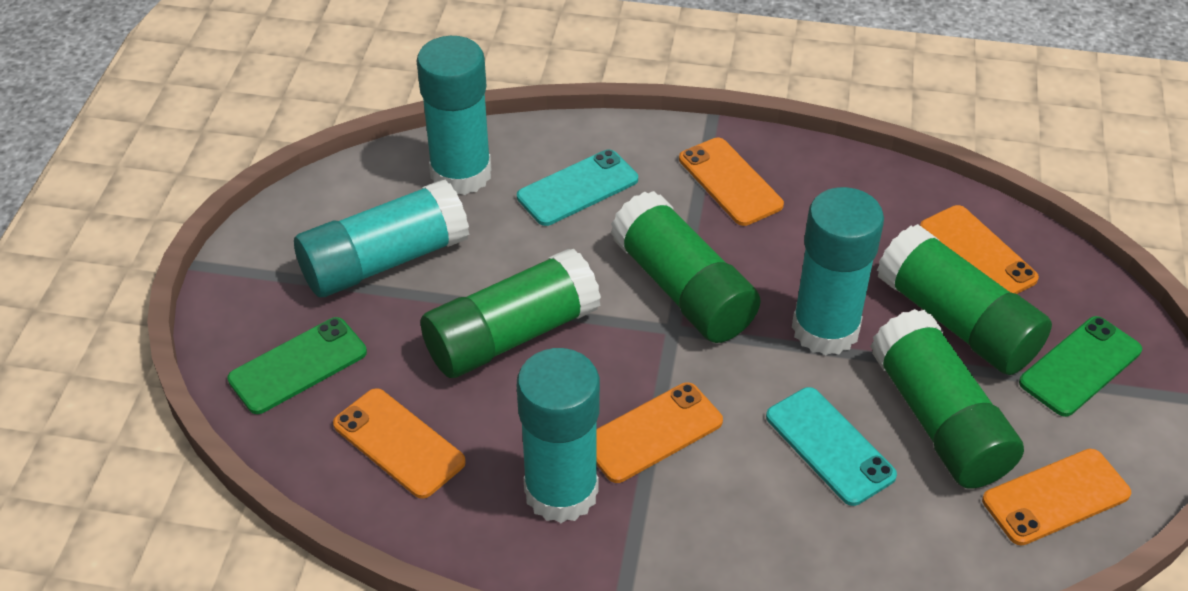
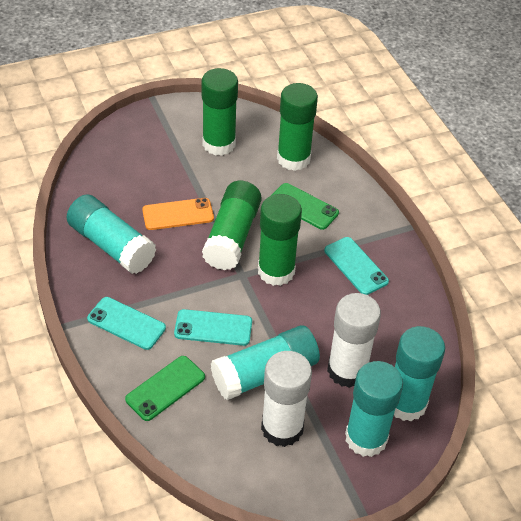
orange phone: 5 -> 1
turquoise phone: 2 -> 3
white glue stick: 0 -> 2

